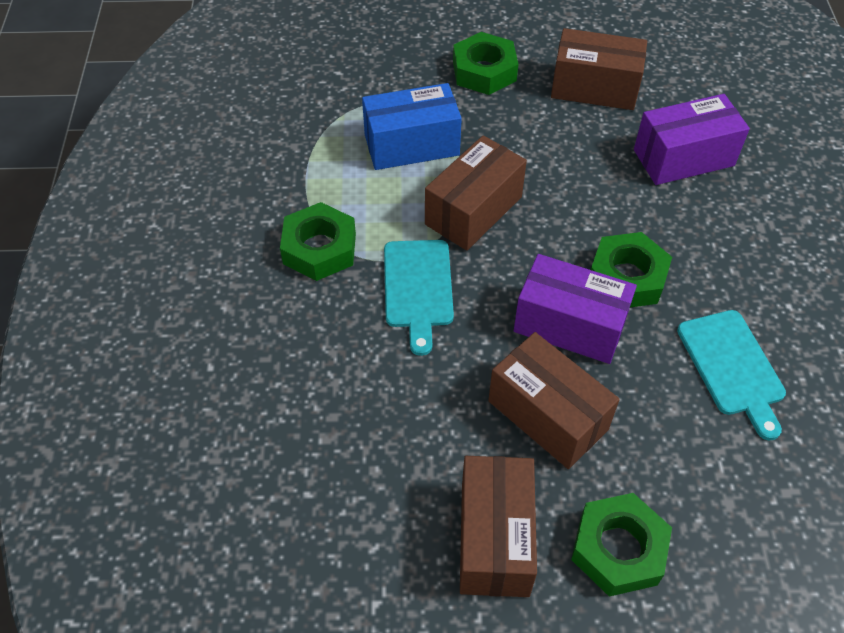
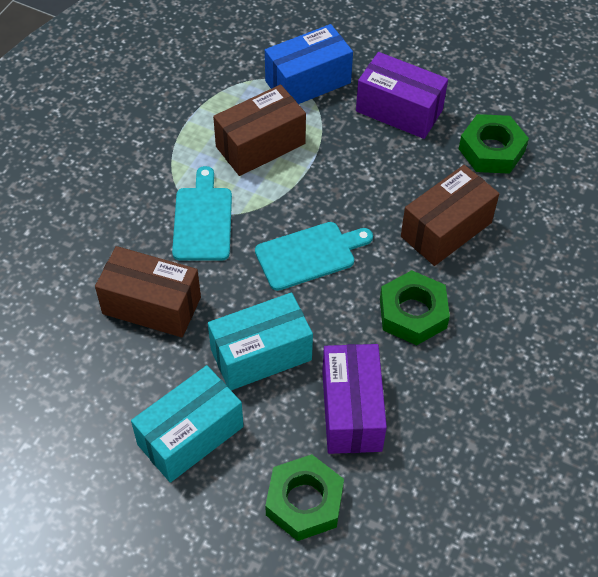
brown box: 4 -> 3
green nut: 4 -> 3
turquoise box: 0 -> 2

